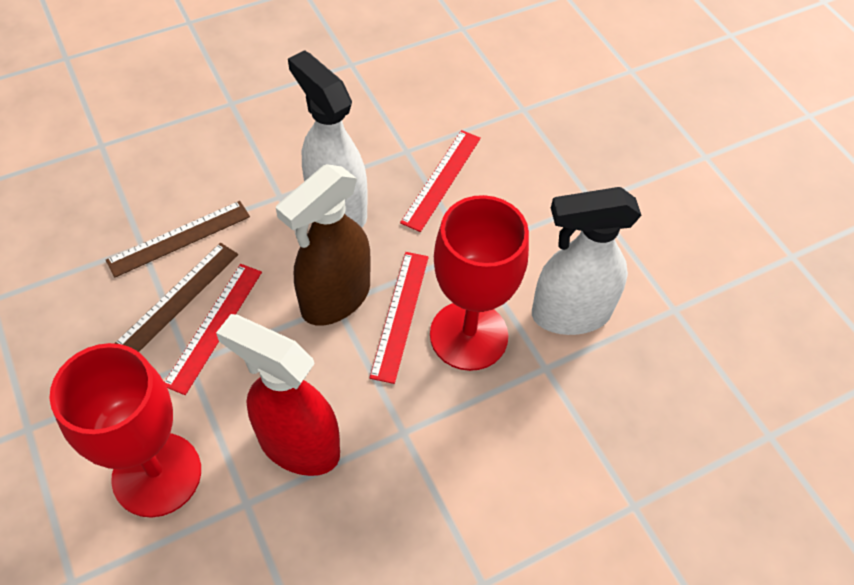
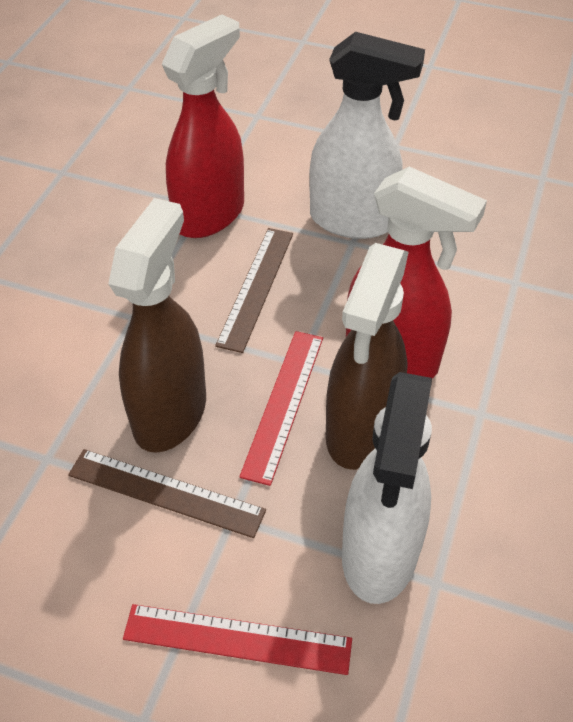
brown spray bottle: 1 -> 2
red goblet: 2 -> 0
red ruler: 3 -> 2
red spray bottle: 1 -> 2

